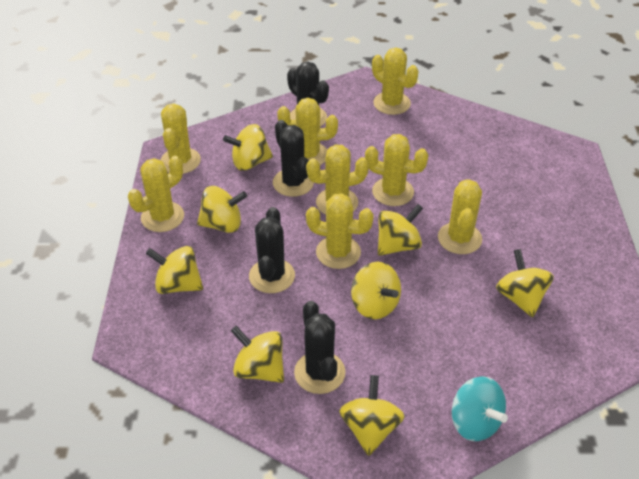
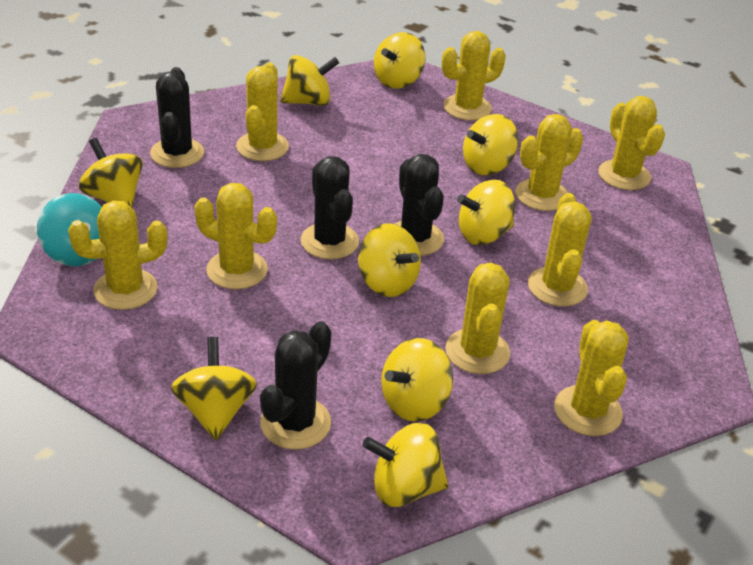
yellow cactus: 8 -> 9
yellow spinning top: 8 -> 9

